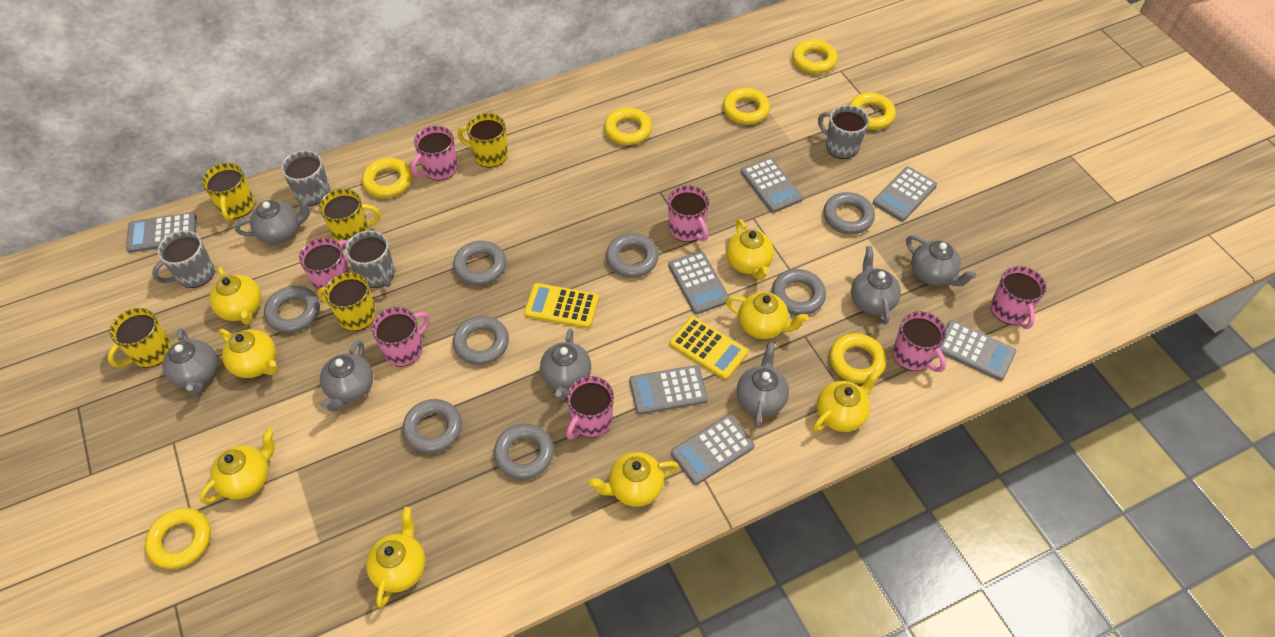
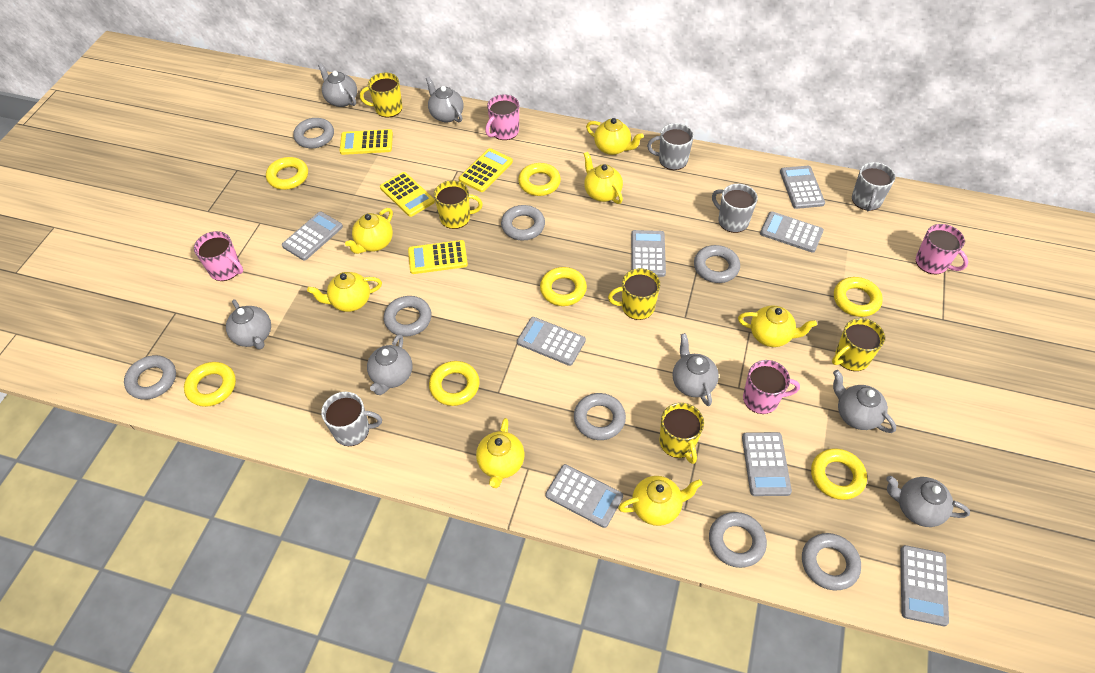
grey calculator: 7 -> 8
pink mug: 7 -> 4
yellow calculator: 2 -> 4
yellow teapot: 8 -> 7

